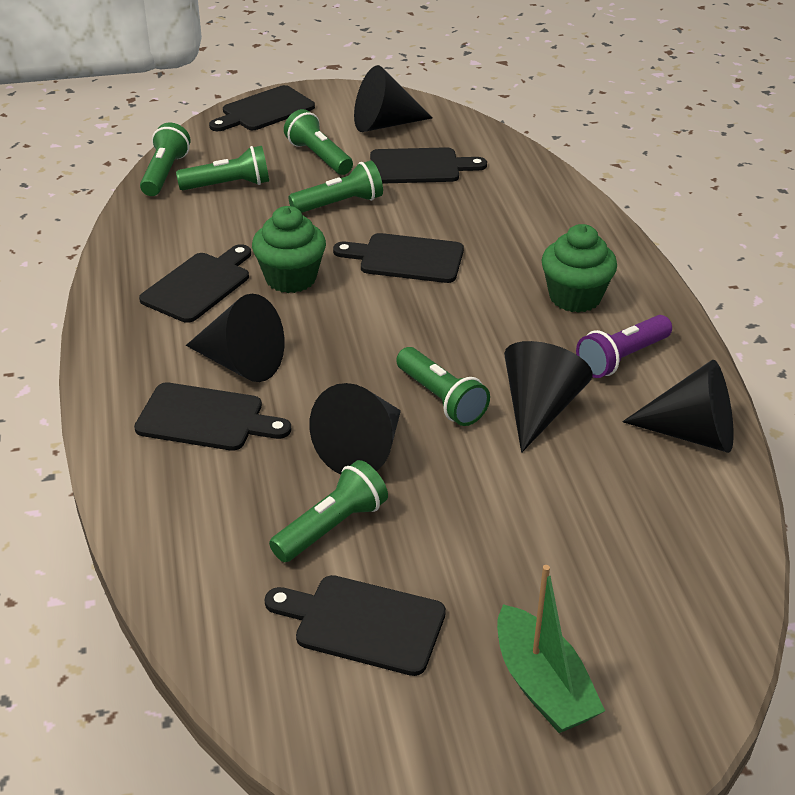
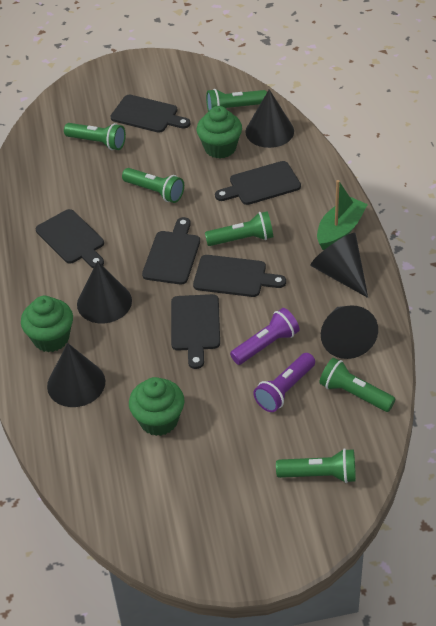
green cupcake: 2 -> 3
purple flashlight: 1 -> 2

